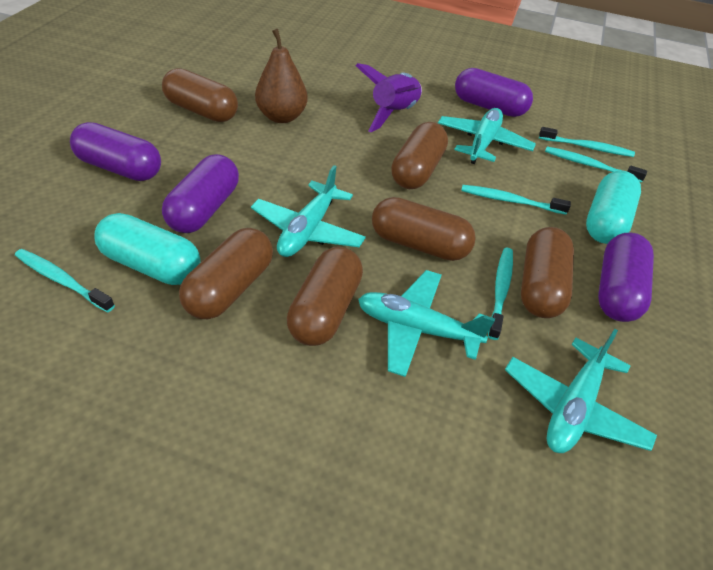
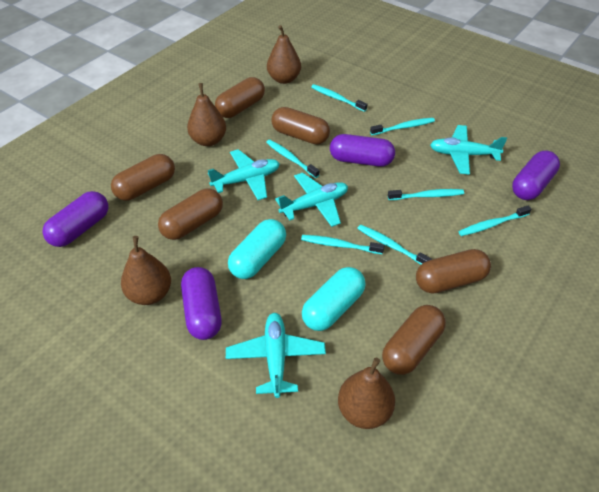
brown pear: 1 -> 4
purple rocket: 1 -> 0
turquoise toothbrush: 5 -> 7

